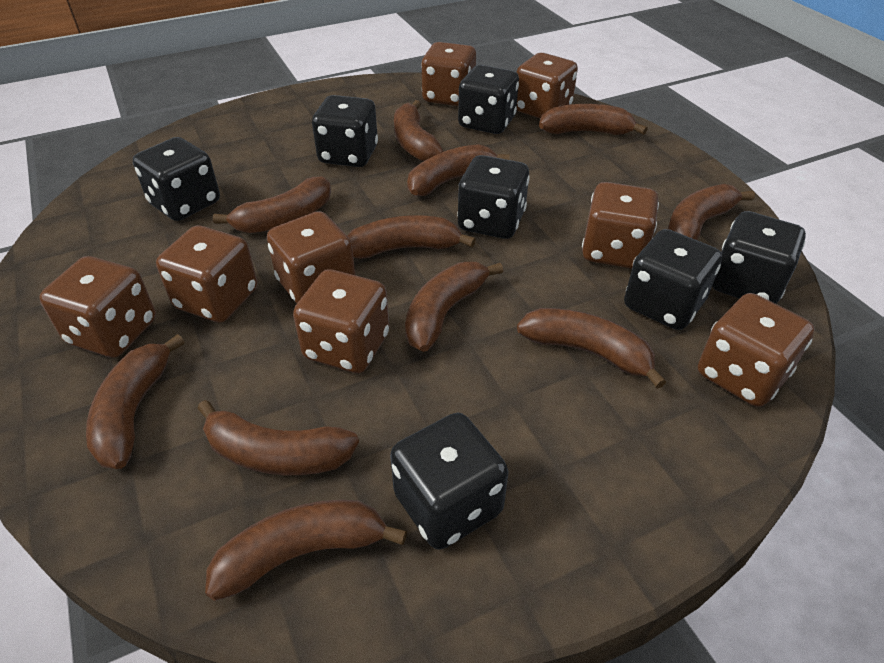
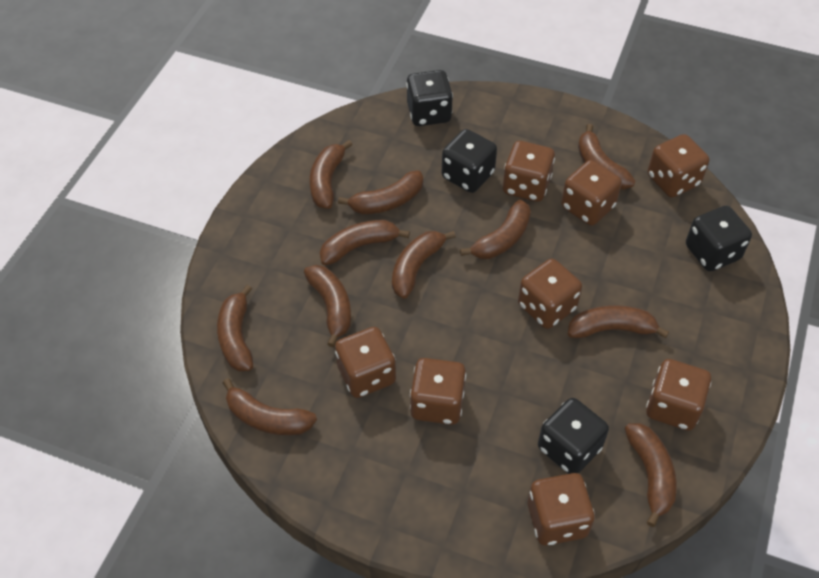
black dice: 7 -> 4

